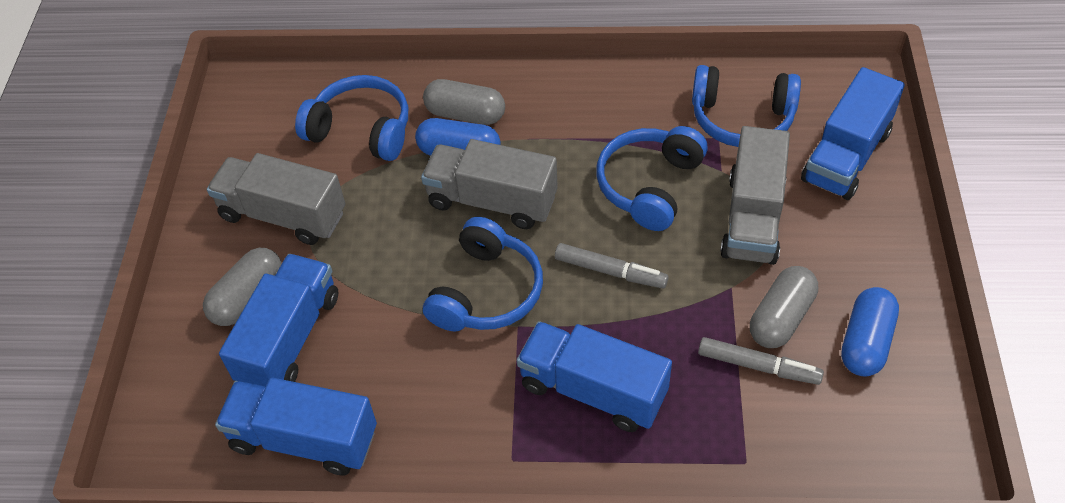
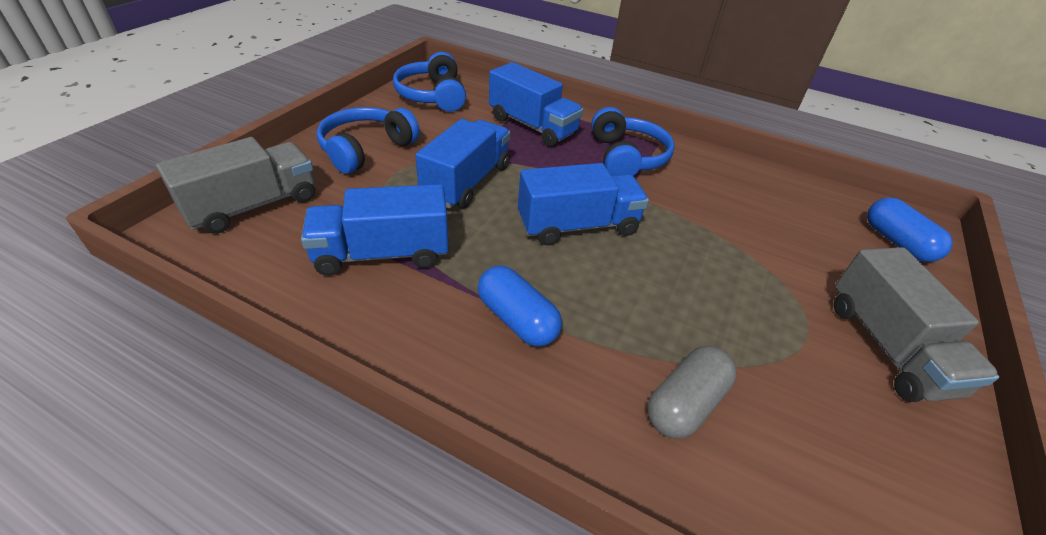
blue headphones: 4 -> 3
grey capsule: 3 -> 1
grey marker: 2 -> 0
grey truck: 3 -> 2

